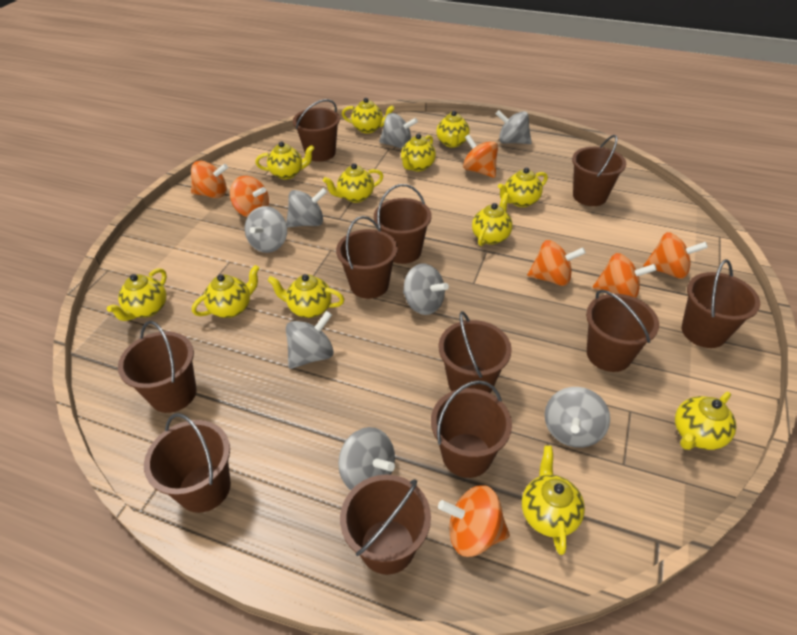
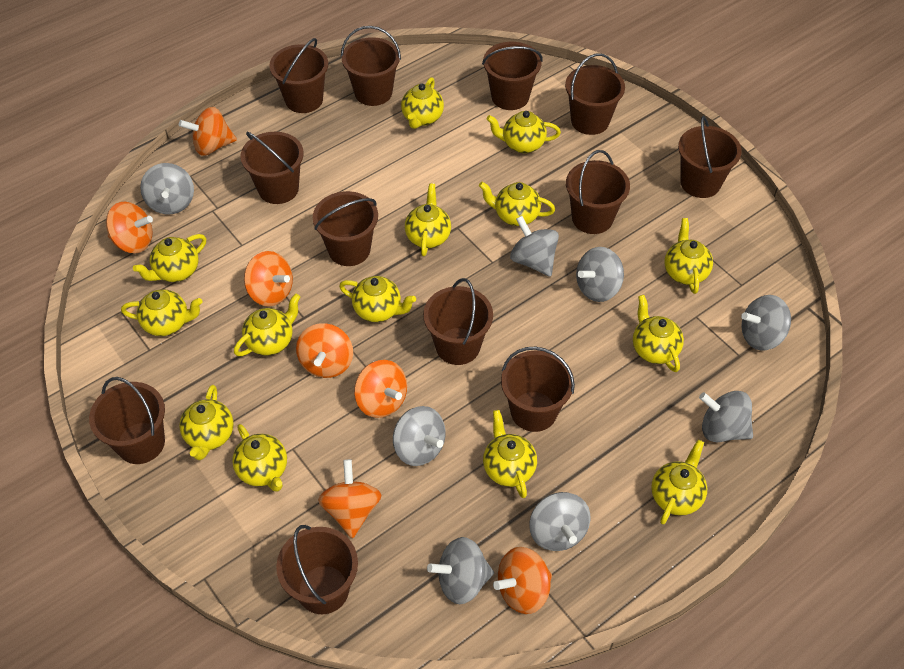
brown bucket: 11 -> 12
yellow teapot: 12 -> 14

